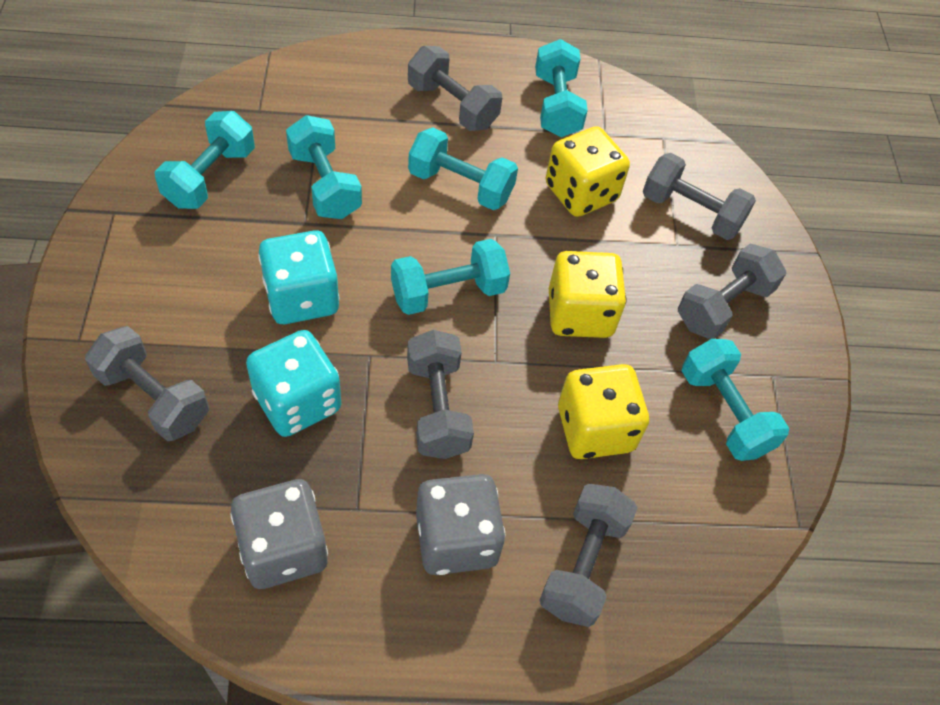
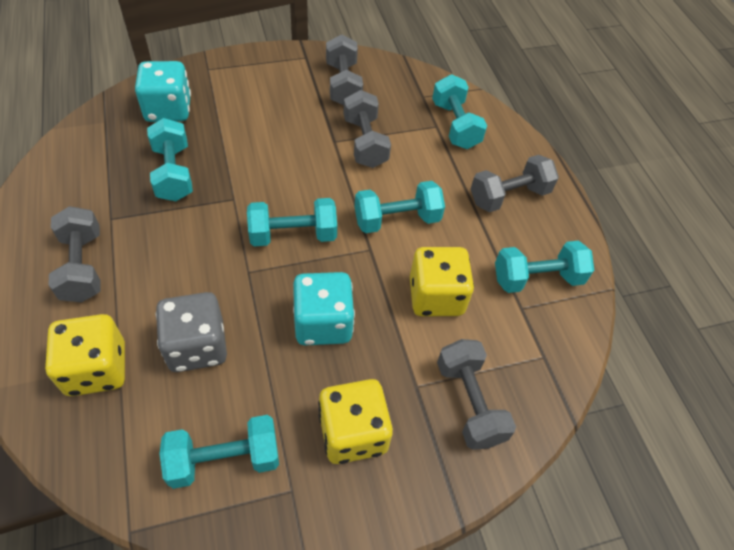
grey dice: 2 -> 1
grey dumbbell: 6 -> 5

